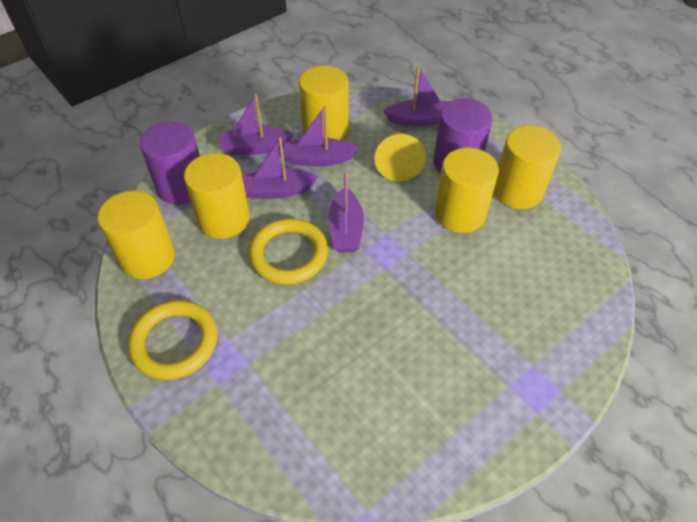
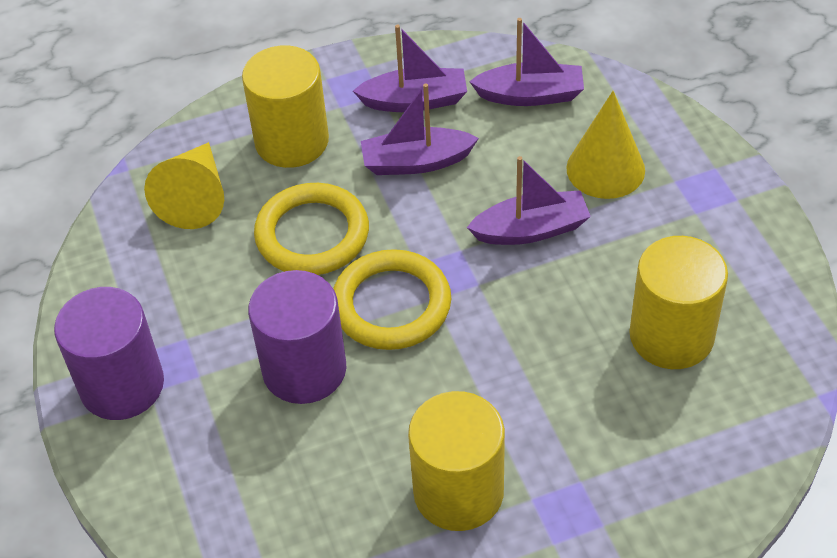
purple boat: 5 -> 4
yellow cone: 1 -> 2
yellow cylinder: 5 -> 3

